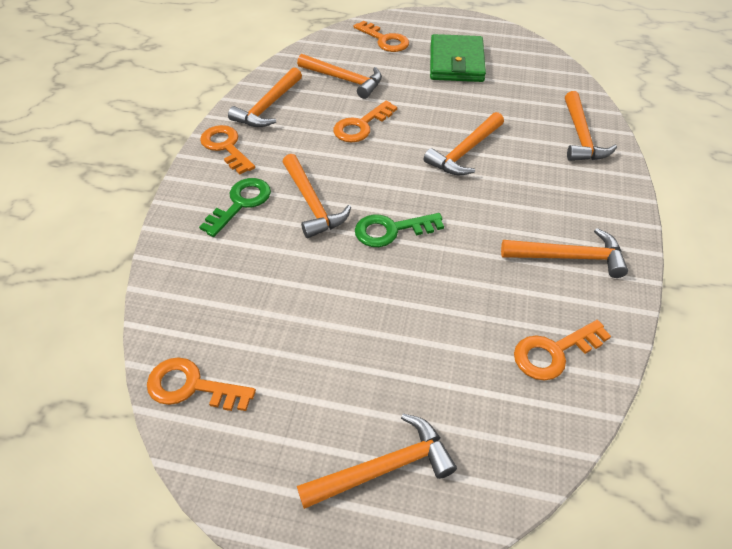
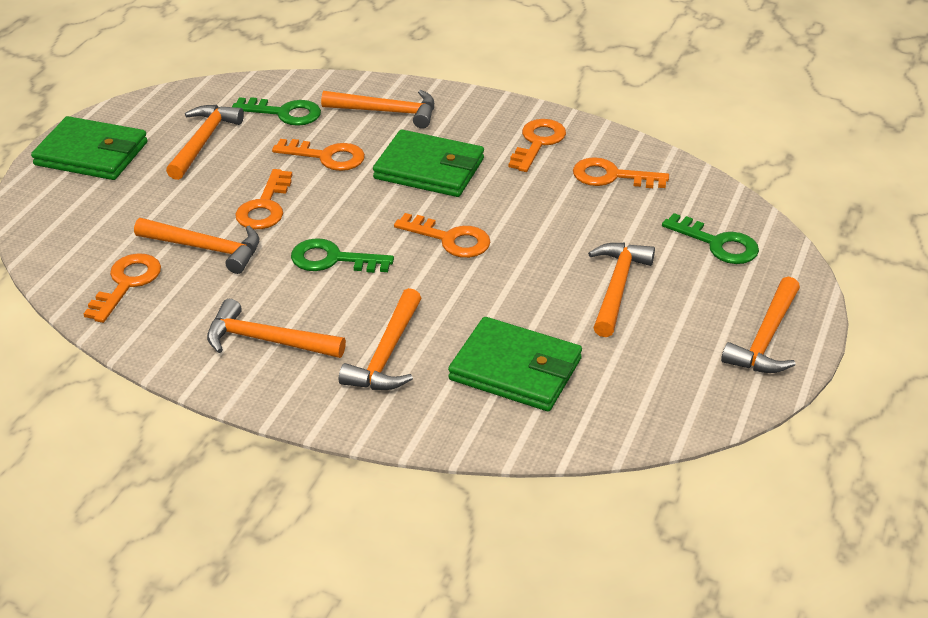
green key: 2 -> 3
green wallet: 1 -> 3
orange key: 5 -> 6

